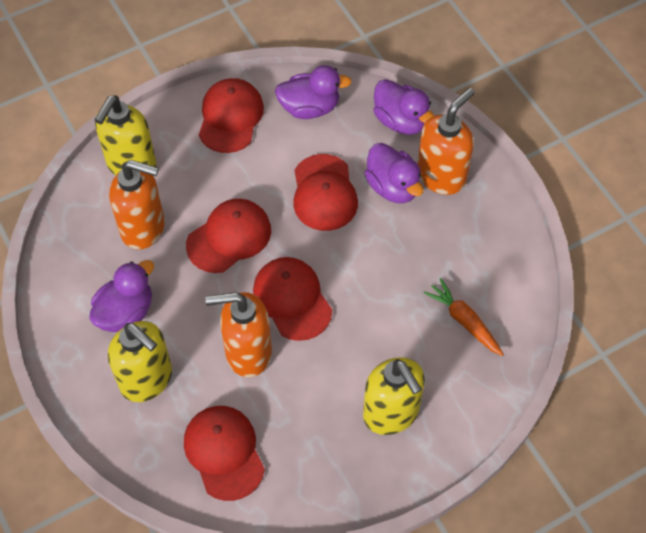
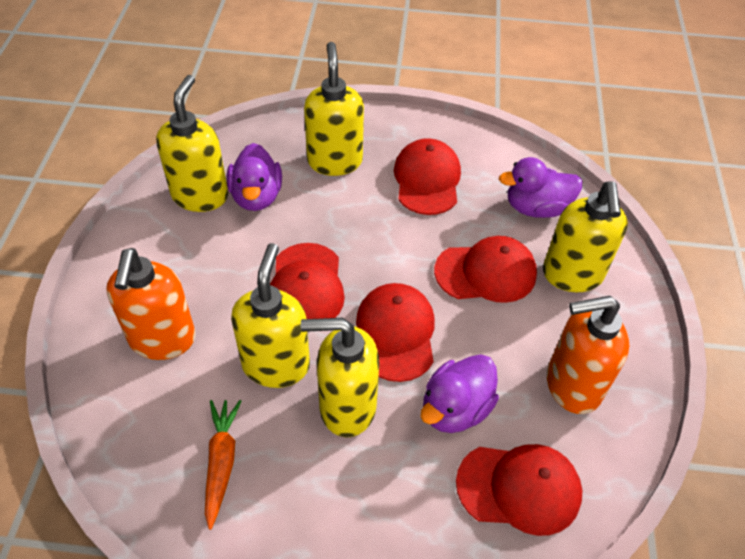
orange soap dispenser: 3 -> 2
purple duck: 4 -> 3
yellow soap dispenser: 3 -> 5

